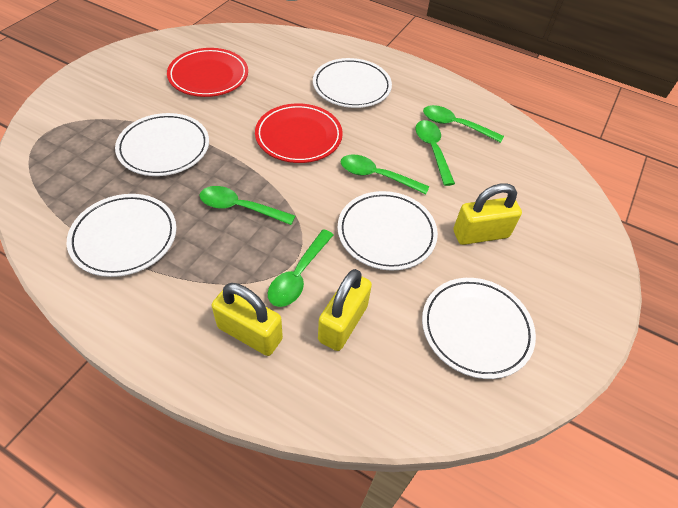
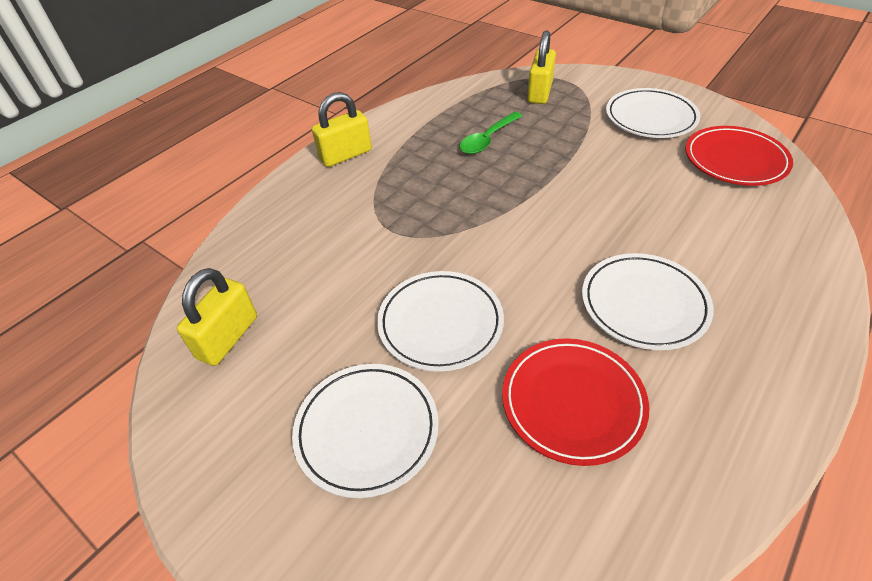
green spoon: 5 -> 1
white plate: 5 -> 4

